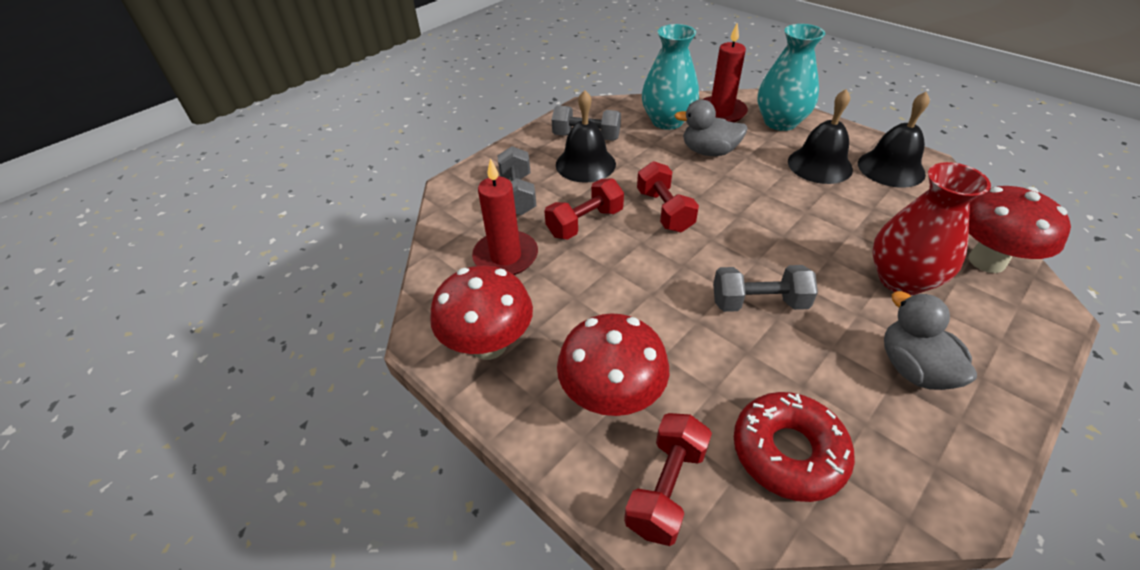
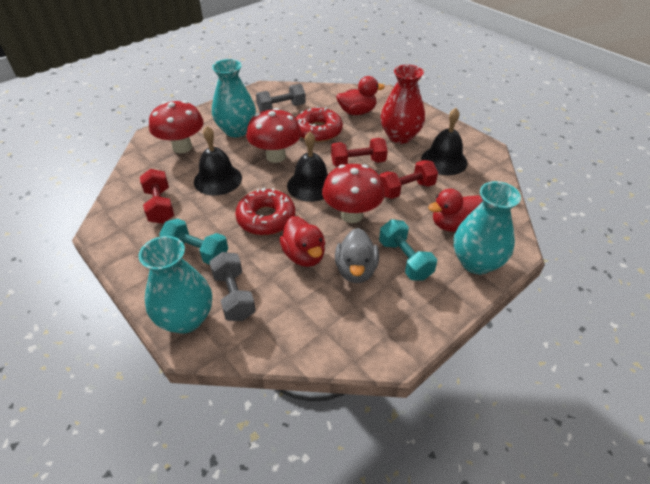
grey duck: 2 -> 1
grey dumbbell: 3 -> 2
red candle: 2 -> 0
red donut: 1 -> 2
red duck: 0 -> 3
turquoise dumbbell: 0 -> 2
turquoise vase: 2 -> 3

